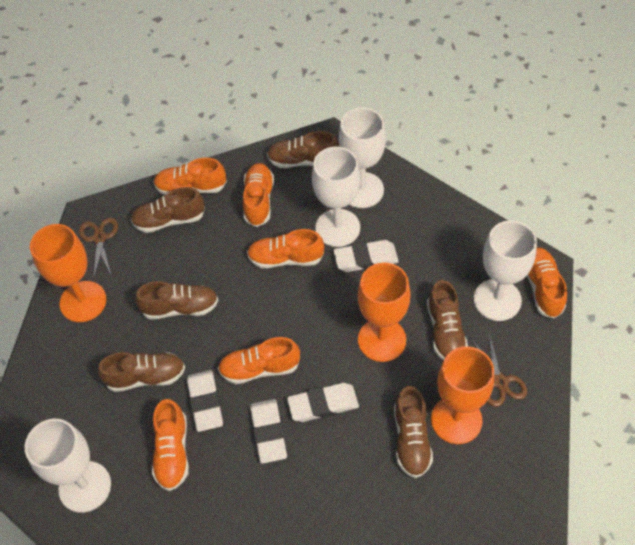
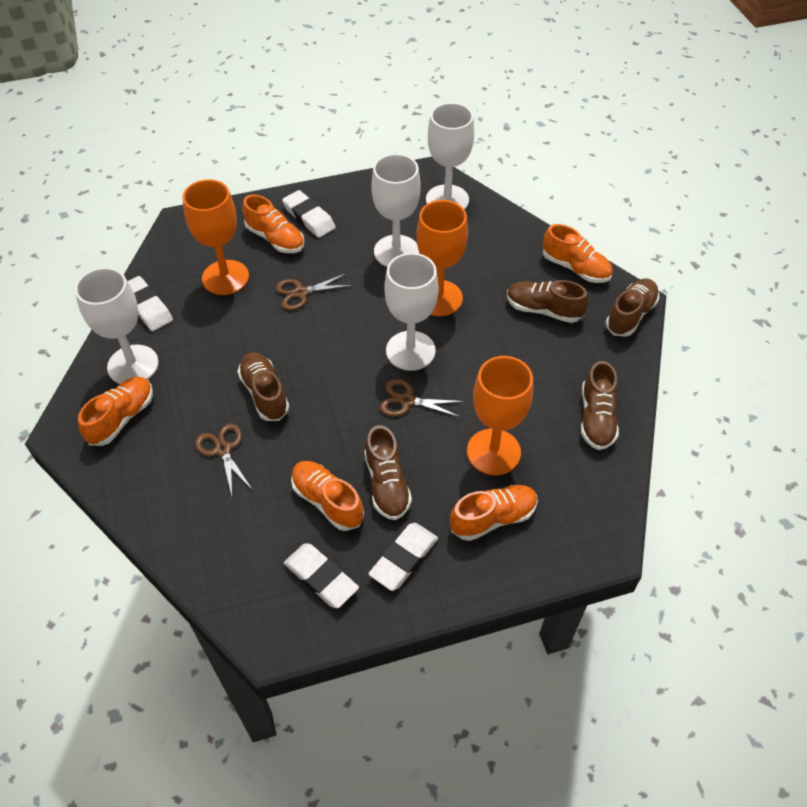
brown scissors: 2 -> 3
brown shoe: 6 -> 5
orange shoe: 6 -> 5

